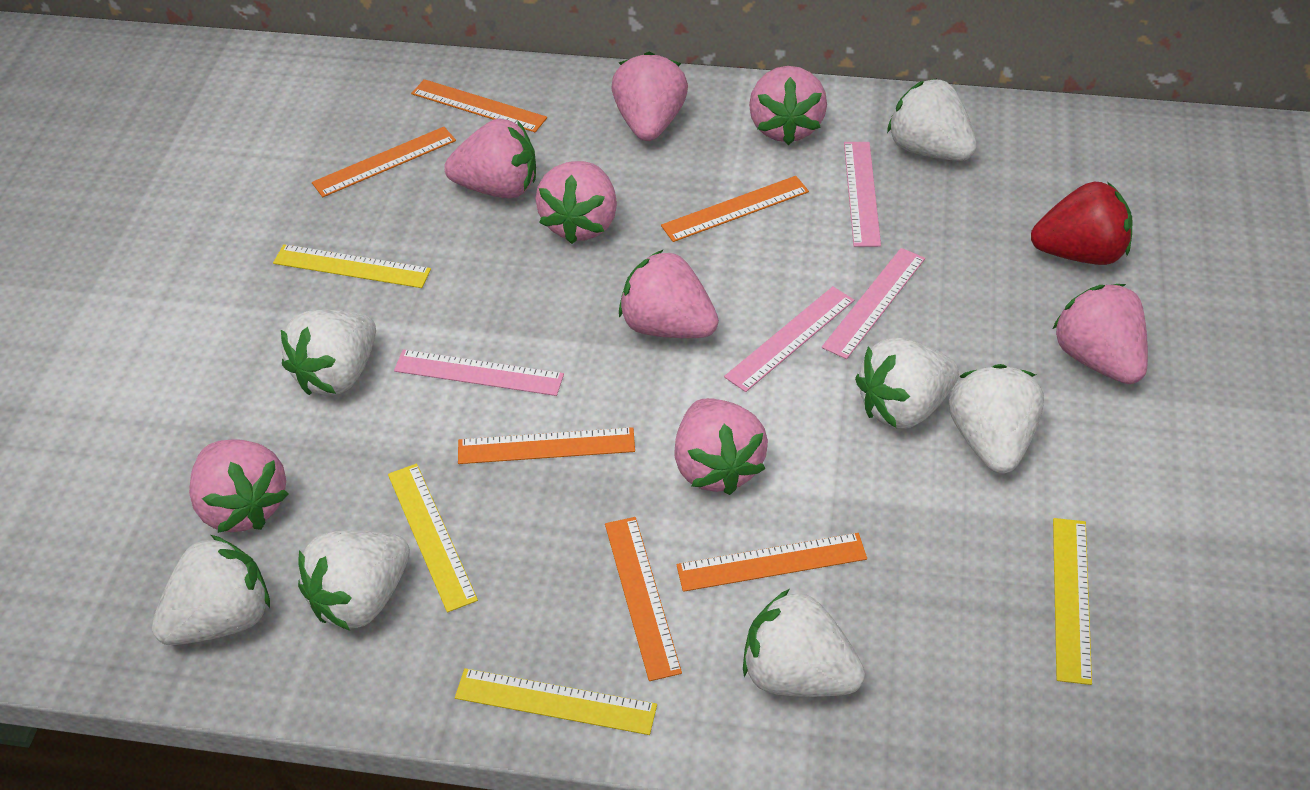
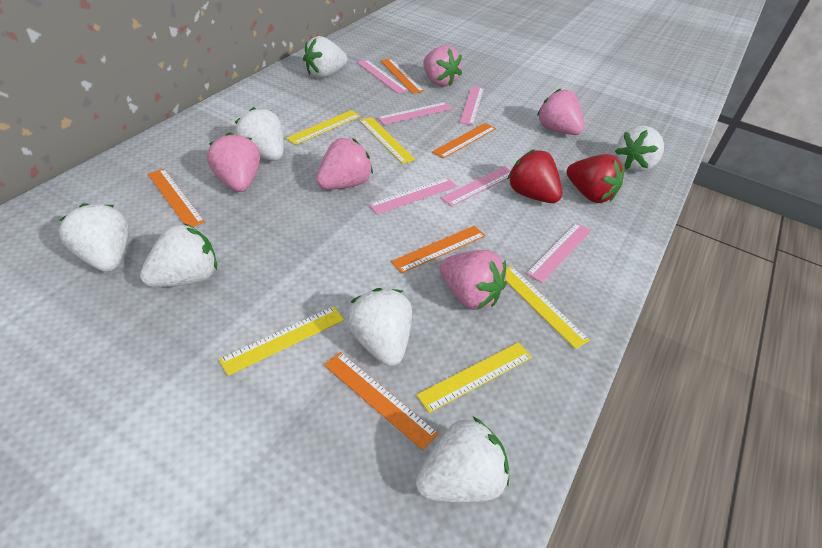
orange ruler: 6 -> 5
pink ruler: 4 -> 6
pink strawberry: 8 -> 5
red strawberry: 1 -> 2
yellow ruler: 4 -> 5

